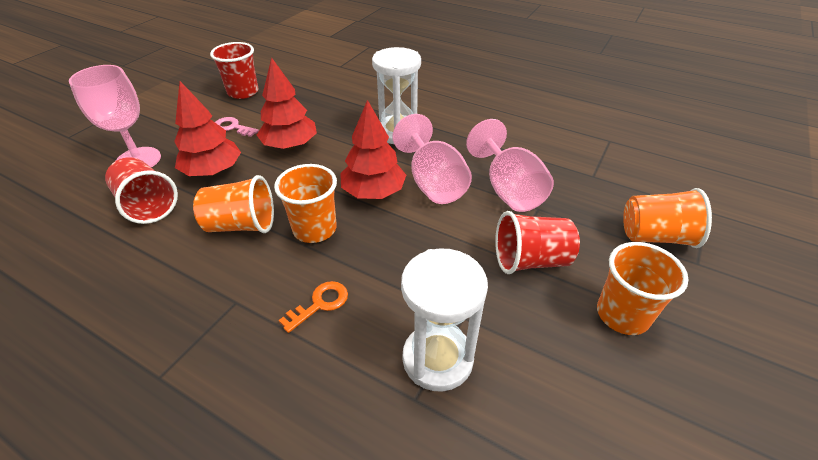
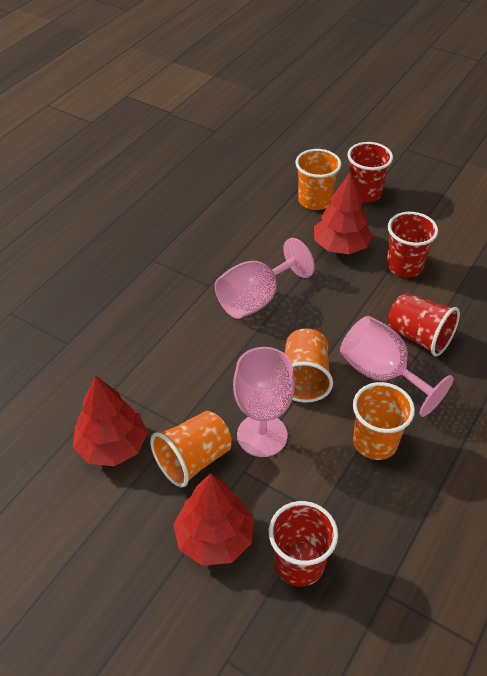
orange key: 1 -> 0
pink key: 1 -> 0
red cup: 3 -> 4
white hourglass: 2 -> 0

